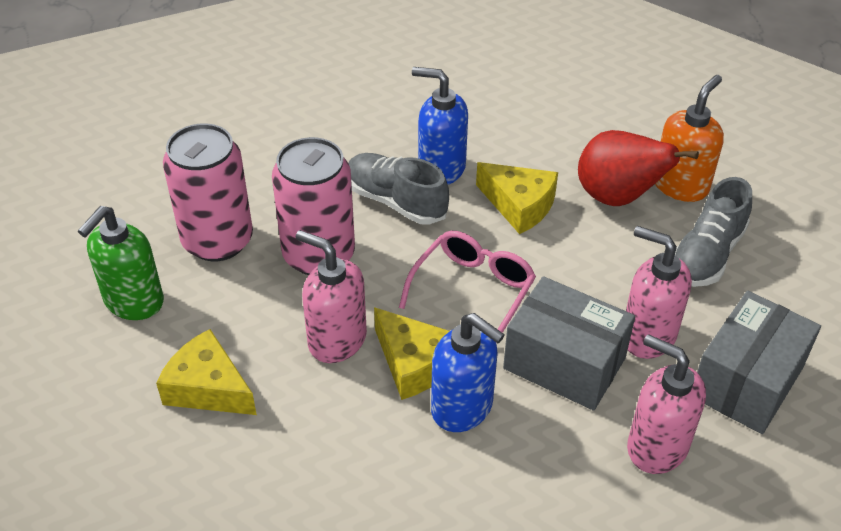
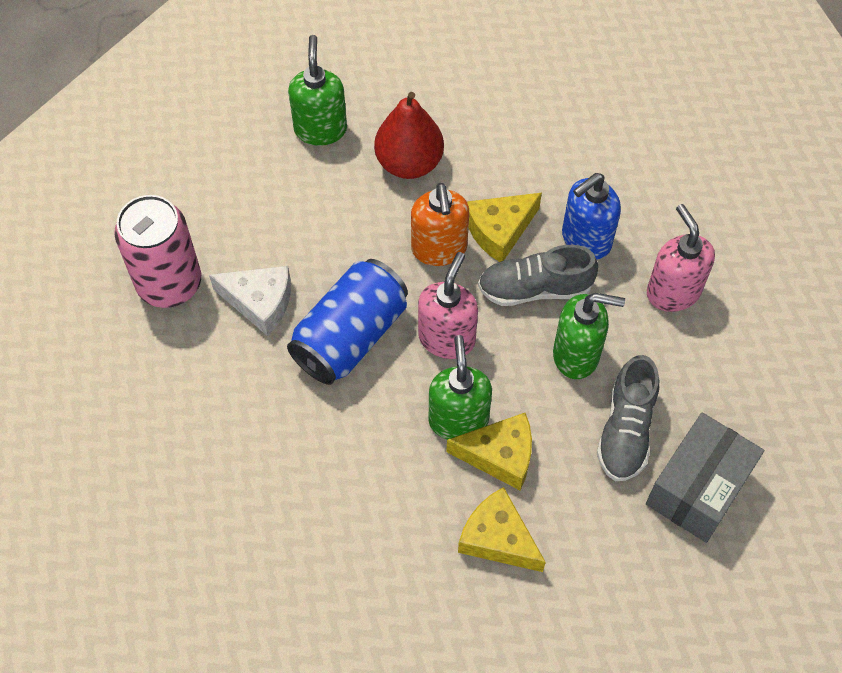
blue can: 0 -> 1
blue soap dispenser: 2 -> 1
green soap dispenser: 1 -> 3
grey box: 2 -> 1
pink can: 2 -> 1
pink glasses: 1 -> 0
pink soap dispenser: 3 -> 2
white cheese: 0 -> 1

